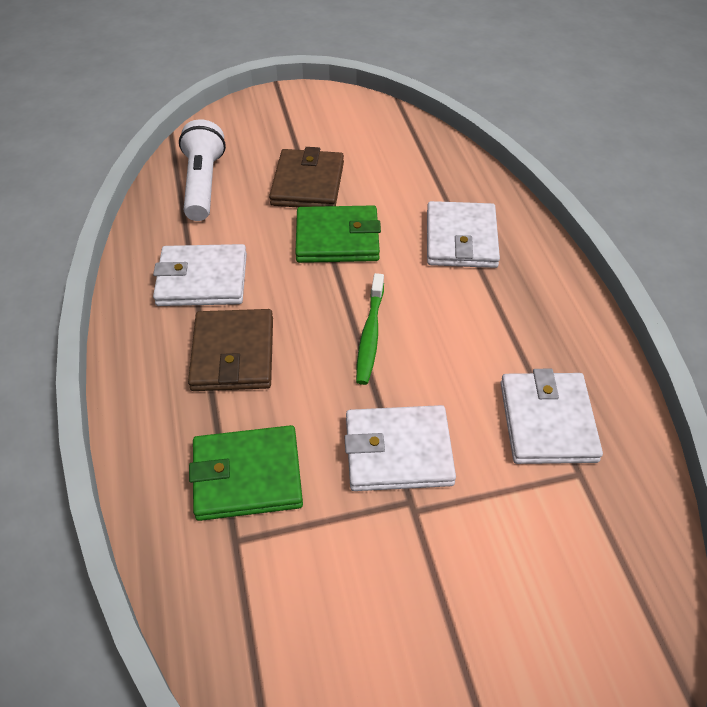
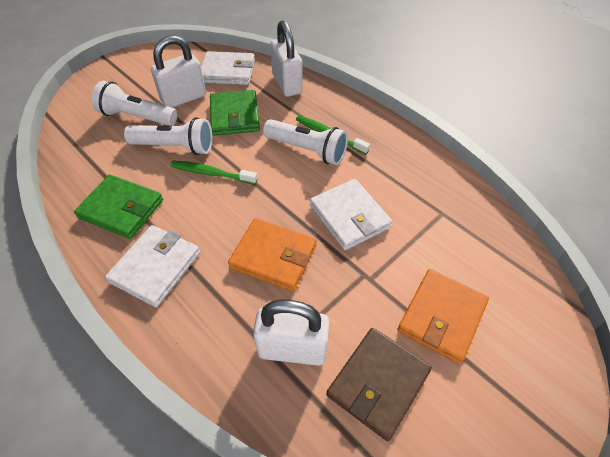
brown wallet: 2 -> 1
green toothbrush: 1 -> 2
orange wallet: 0 -> 2
white flashlight: 1 -> 3
white padlock: 0 -> 3
white wallet: 4 -> 3

